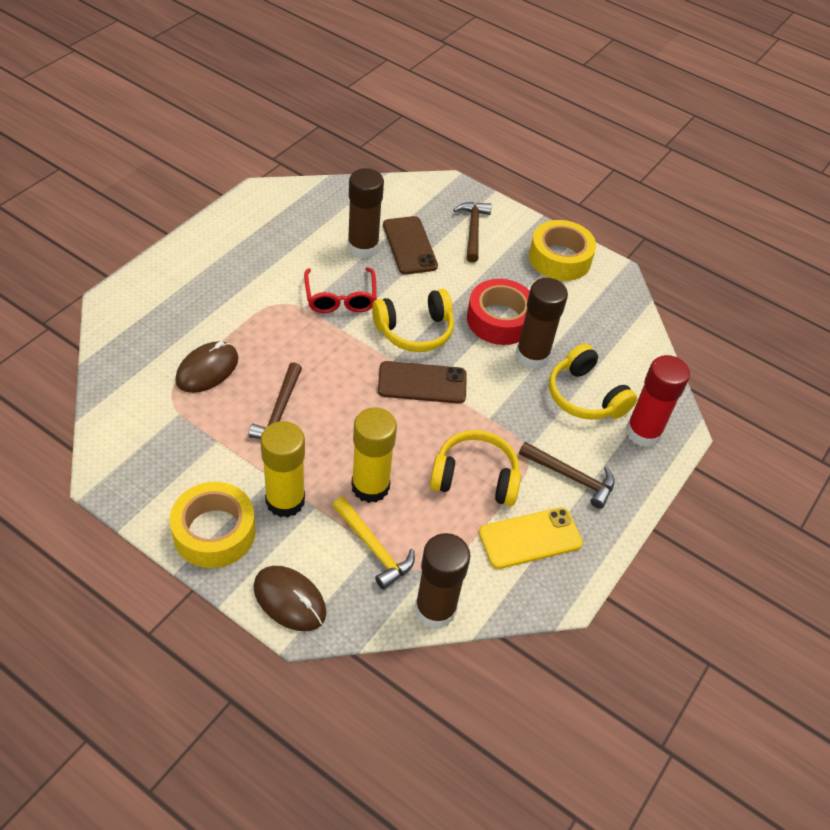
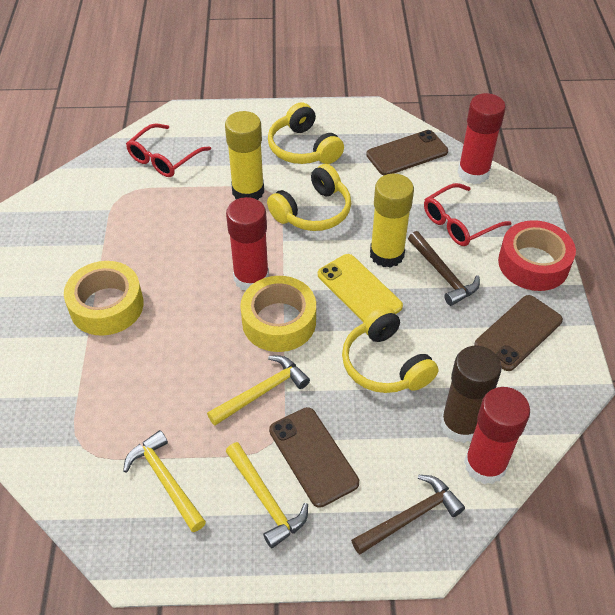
brown glue stick: 3 -> 1
brown hammer: 3 -> 2
brown mouse: 2 -> 0
brown phone: 2 -> 3
red glasses: 1 -> 2
red glue stick: 1 -> 3
yellow hammer: 1 -> 3

